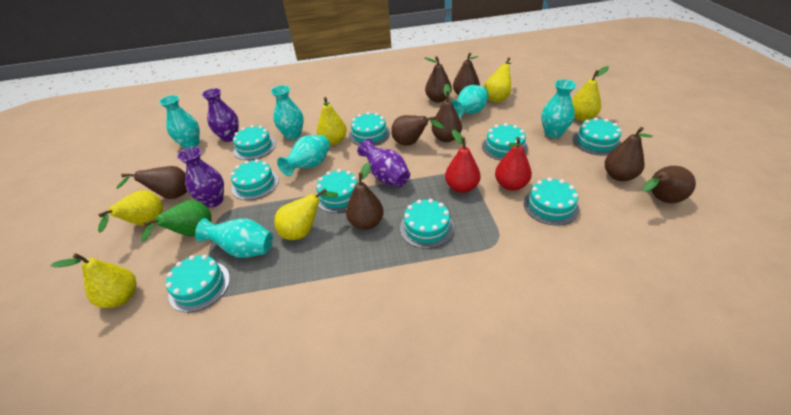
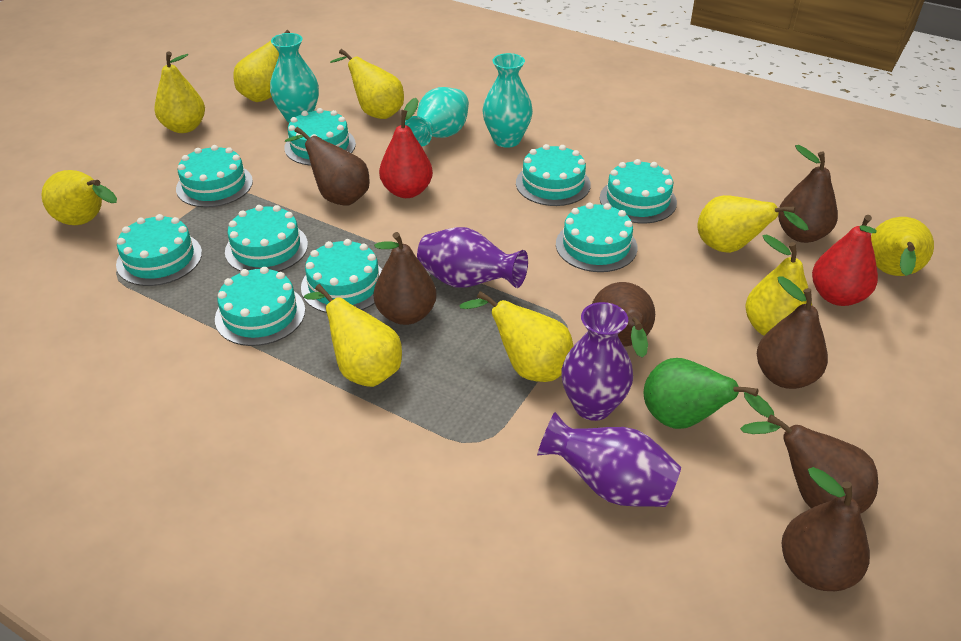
brown pear: 8 -> 7
turquoise vase: 6 -> 3
yellow pear: 6 -> 9

